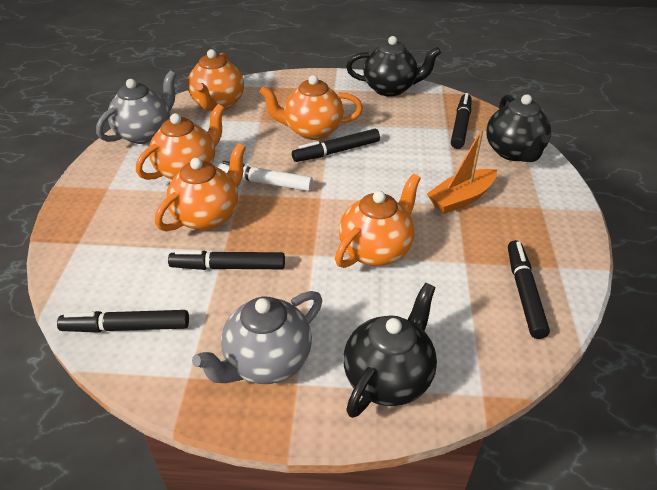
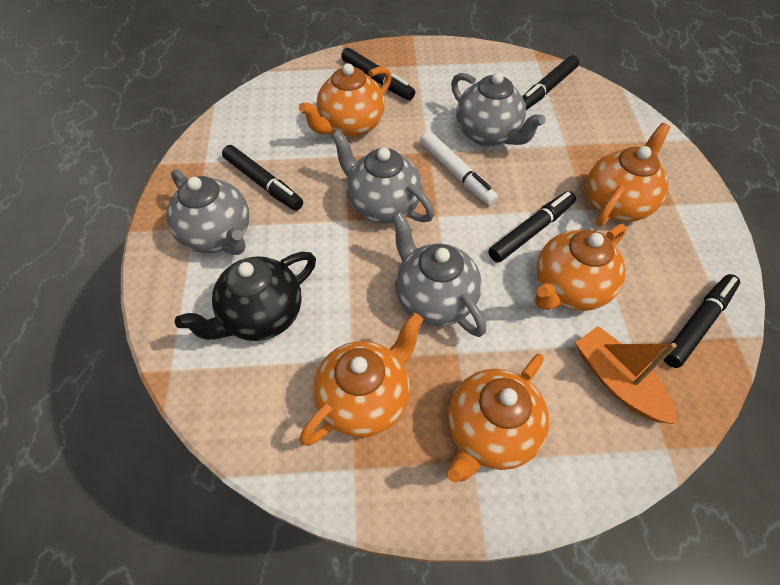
black teapot: 3 -> 1
grey teapot: 2 -> 4

